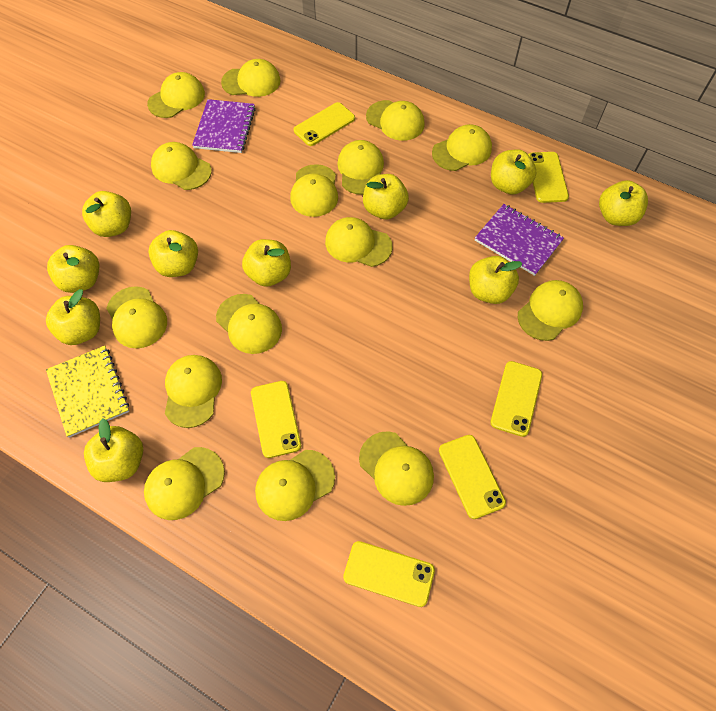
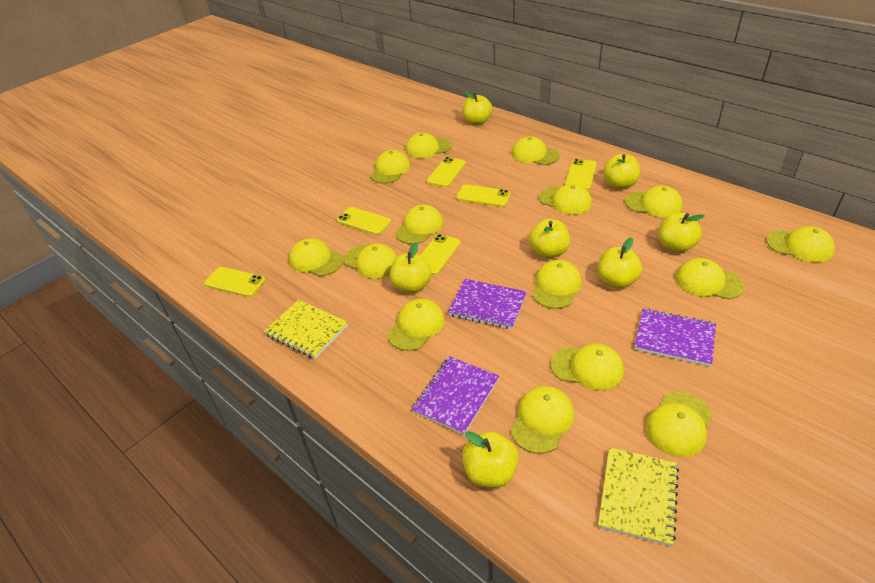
purple notebook: 2 -> 3
yellow apple: 10 -> 7
yellow notebook: 1 -> 2

